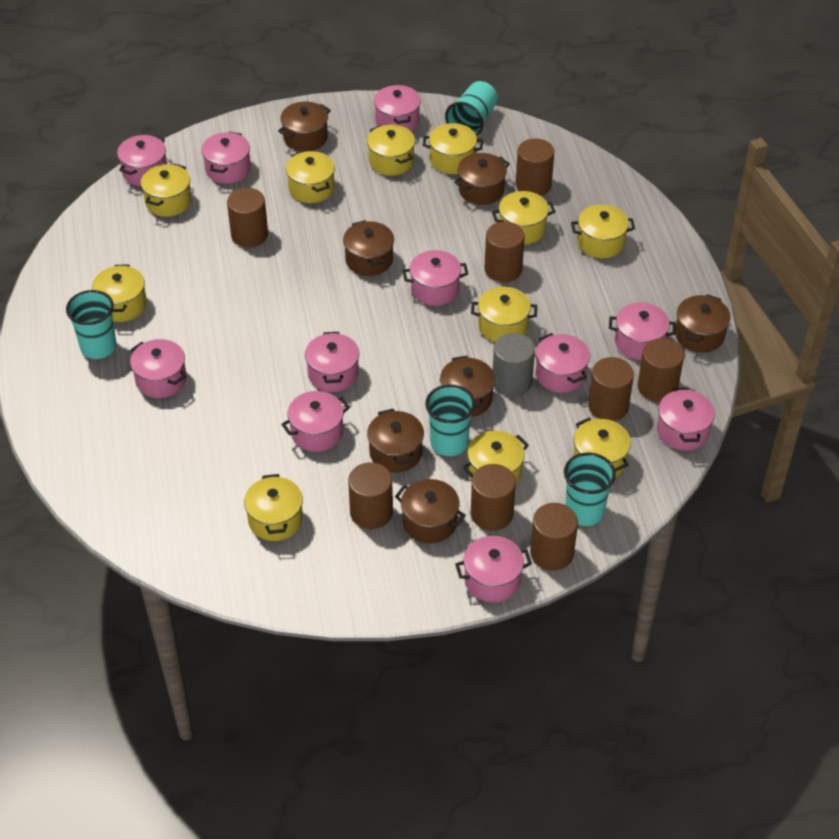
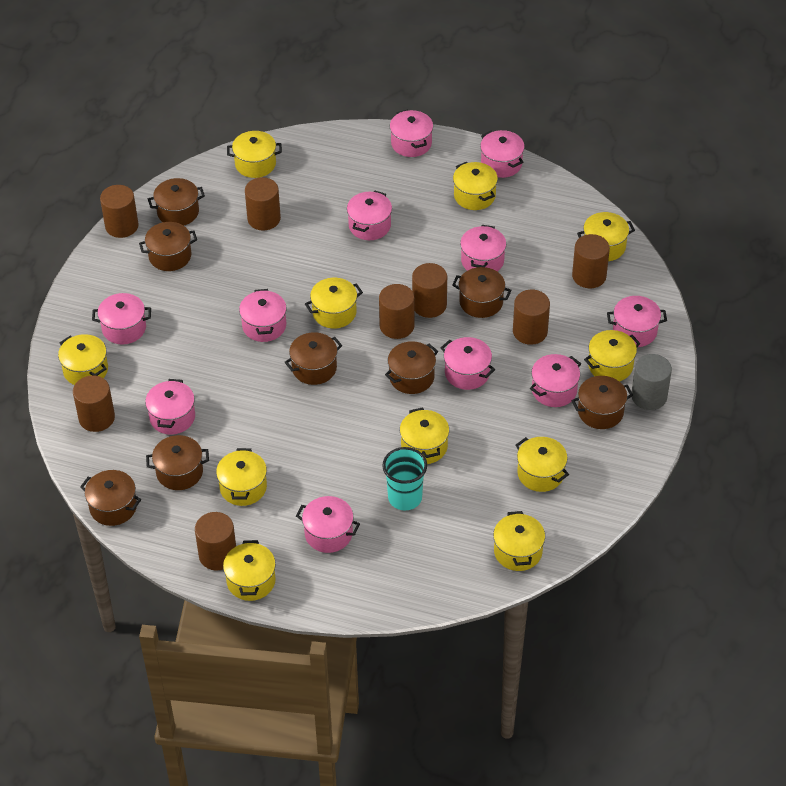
brown pot: 7 -> 8
turquoise cup: 4 -> 1

